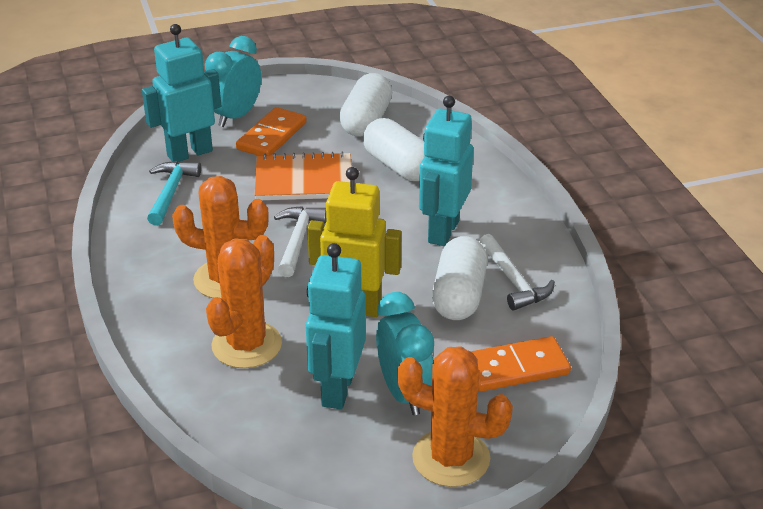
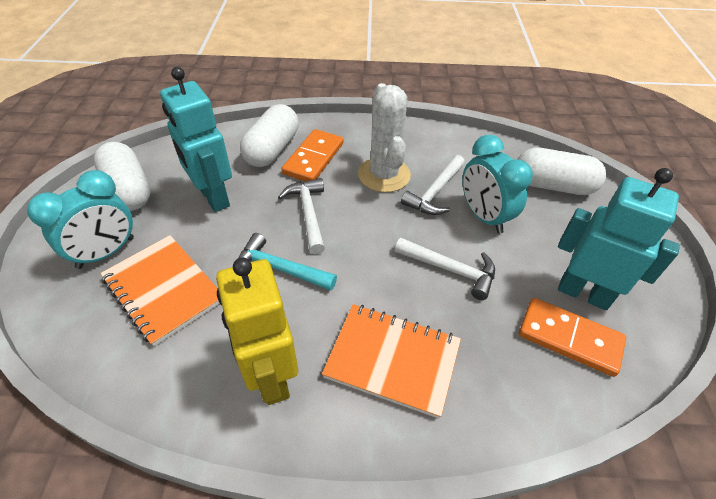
orange cactus: 3 -> 0
orange notebook: 1 -> 2
turquoise robot: 3 -> 2
white cactus: 0 -> 1
white hammer: 2 -> 3

